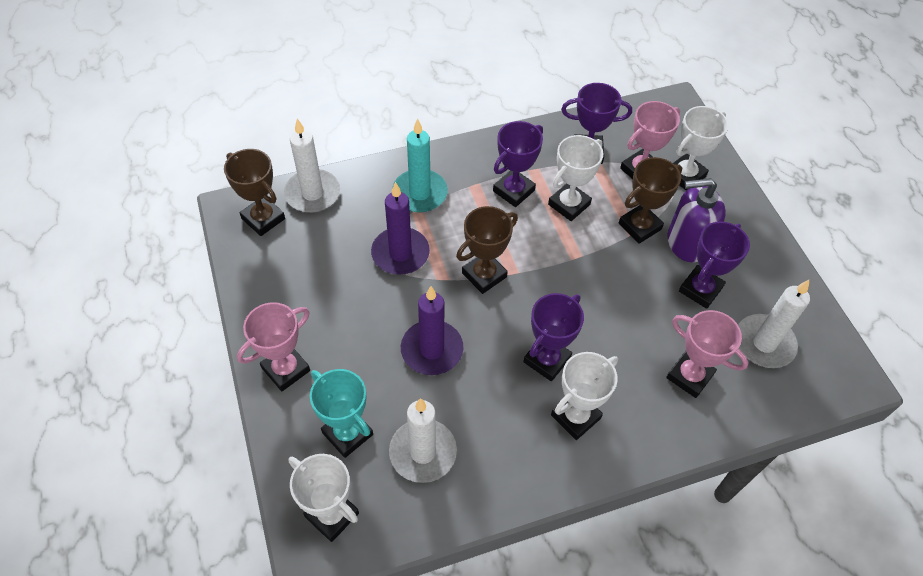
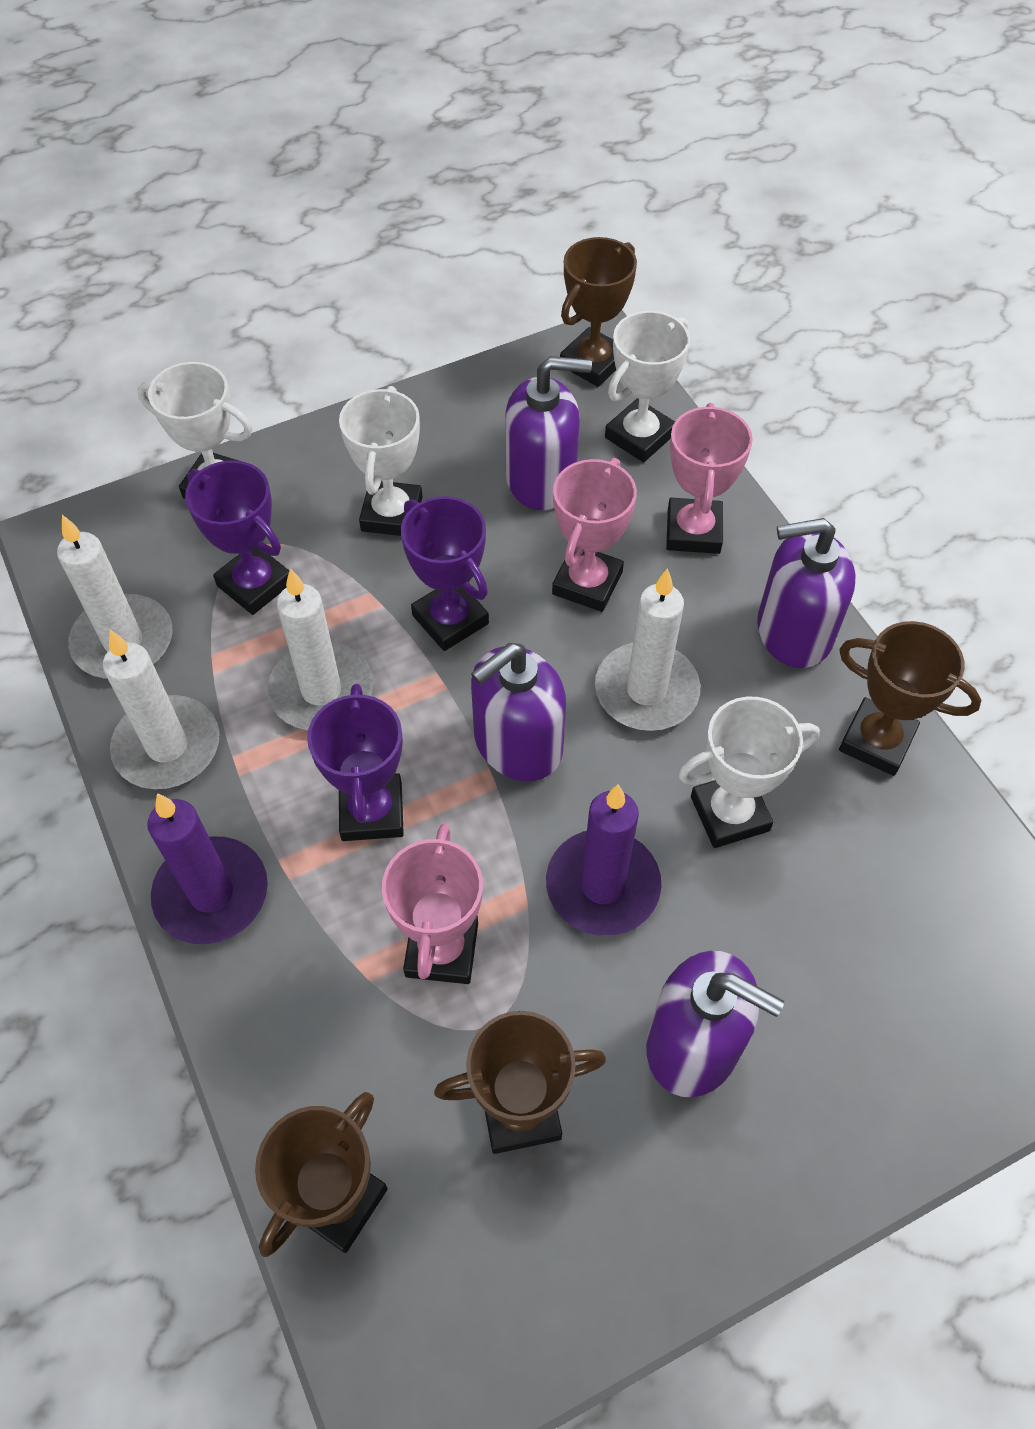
brown trophy: 3 -> 4
purple soap dispenser: 1 -> 4
purple trophy: 4 -> 3
turquoise candle: 1 -> 0
turquoise trophy: 1 -> 0
white candle: 3 -> 4

